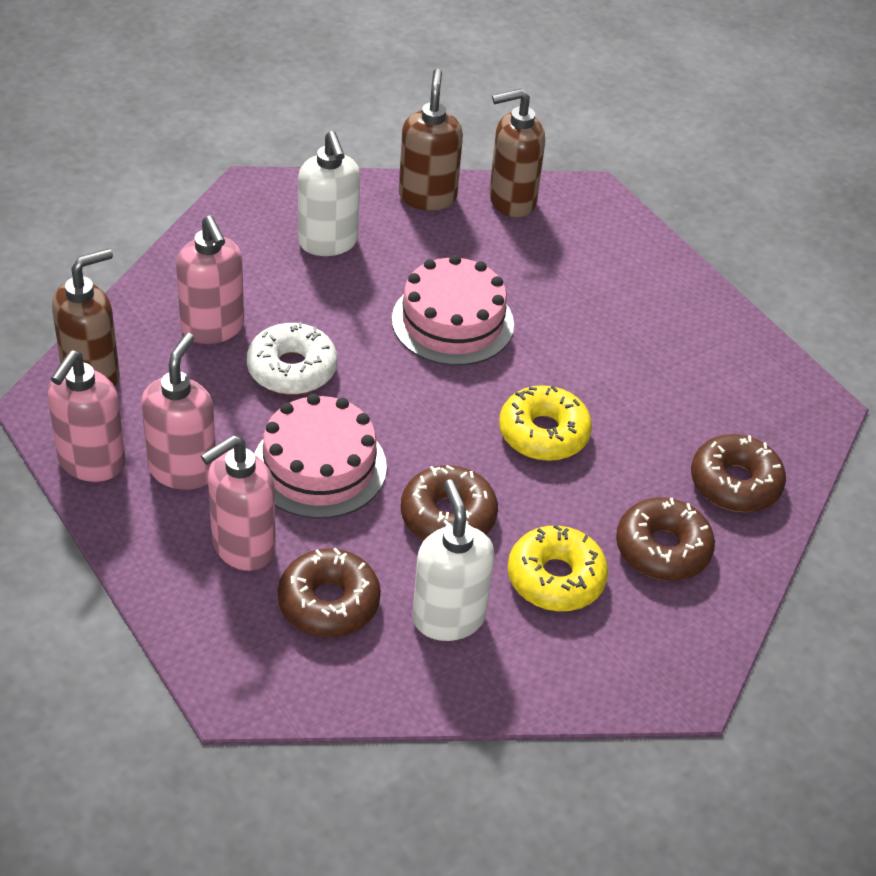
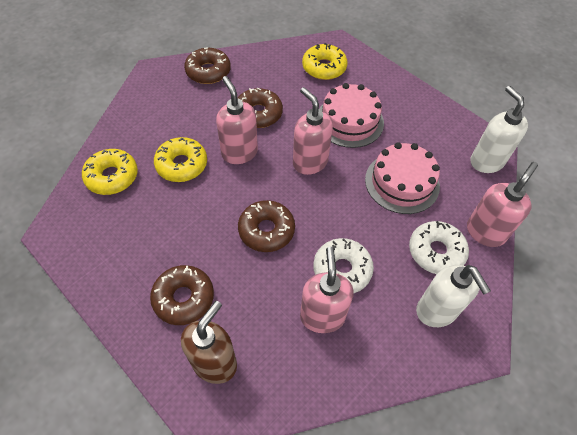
brown soap dispenser: 3 -> 1
white donut: 1 -> 2
yellow donut: 2 -> 3

